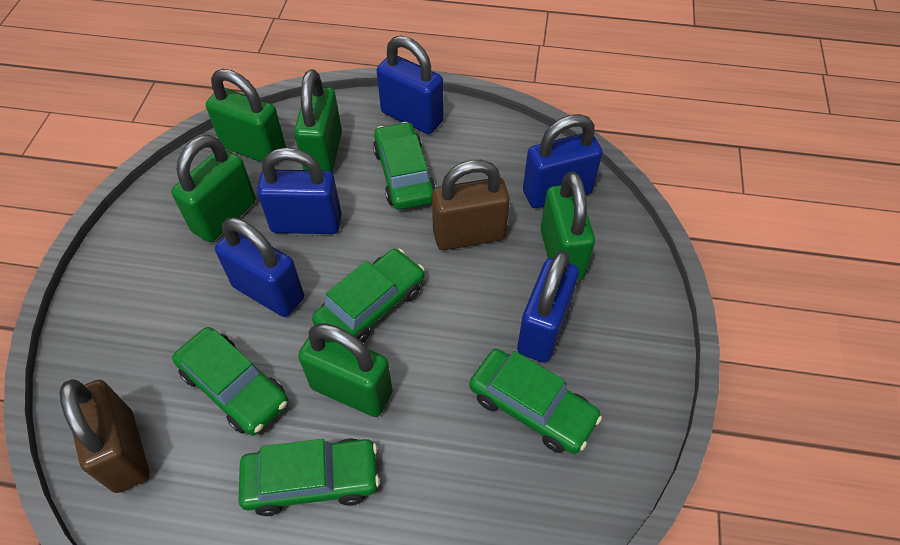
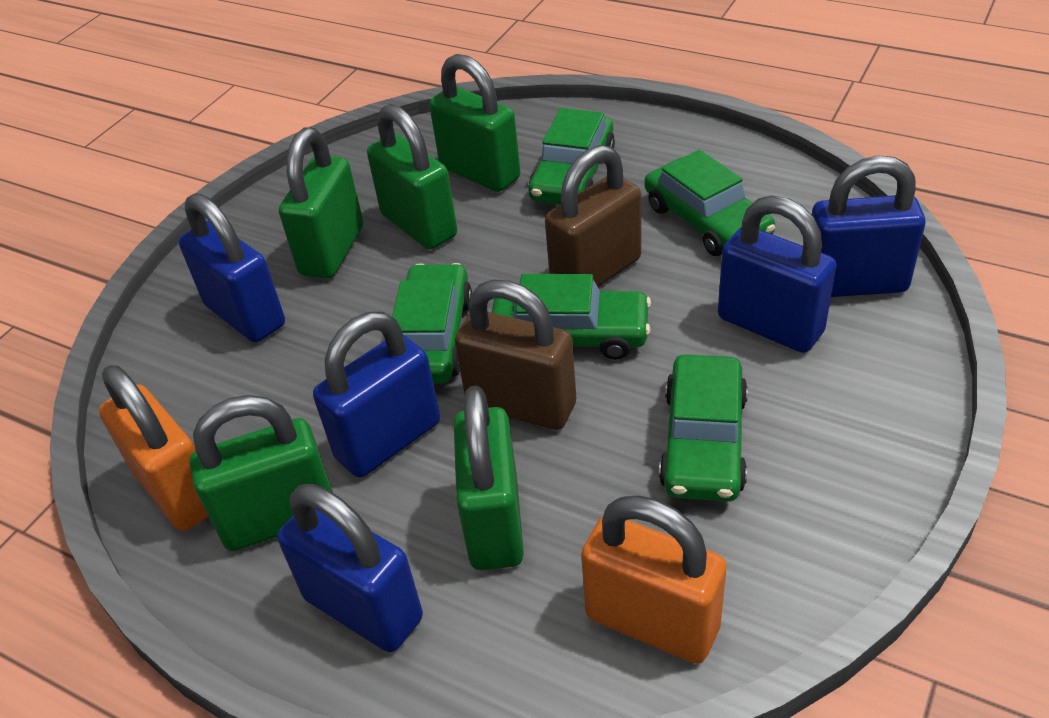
orange padlock: 0 -> 2

